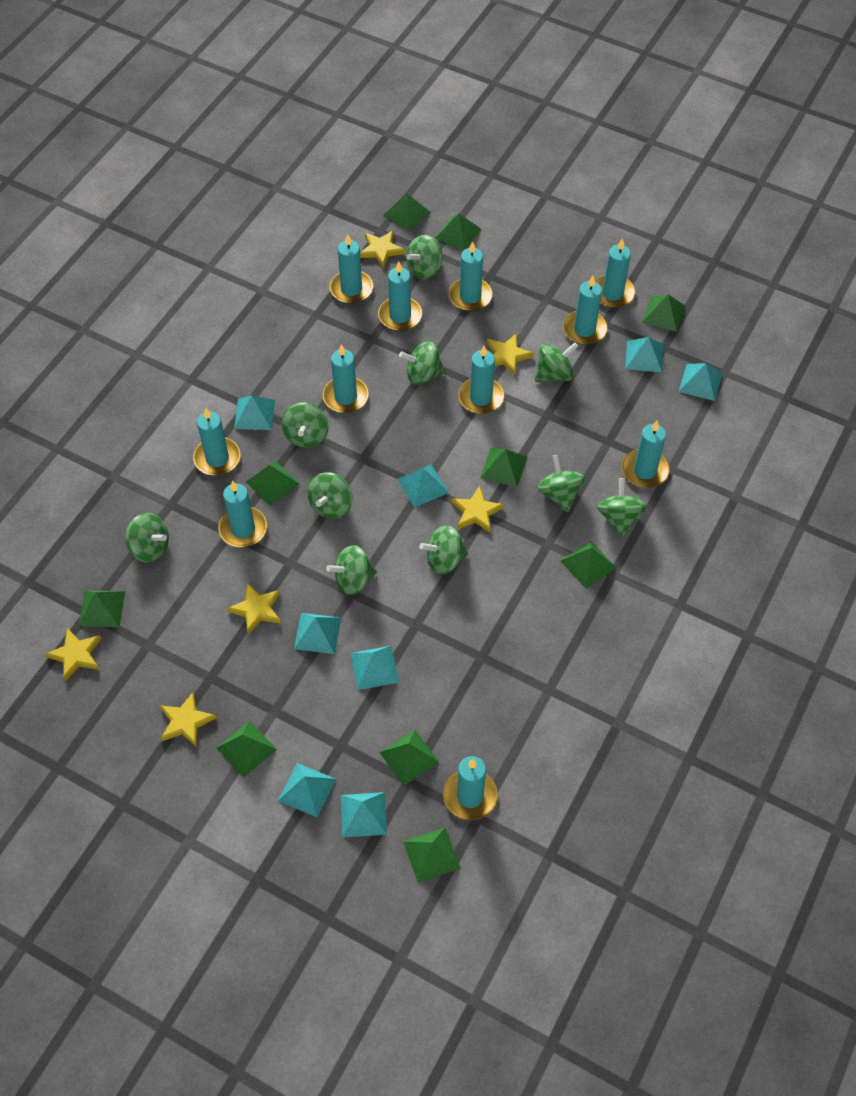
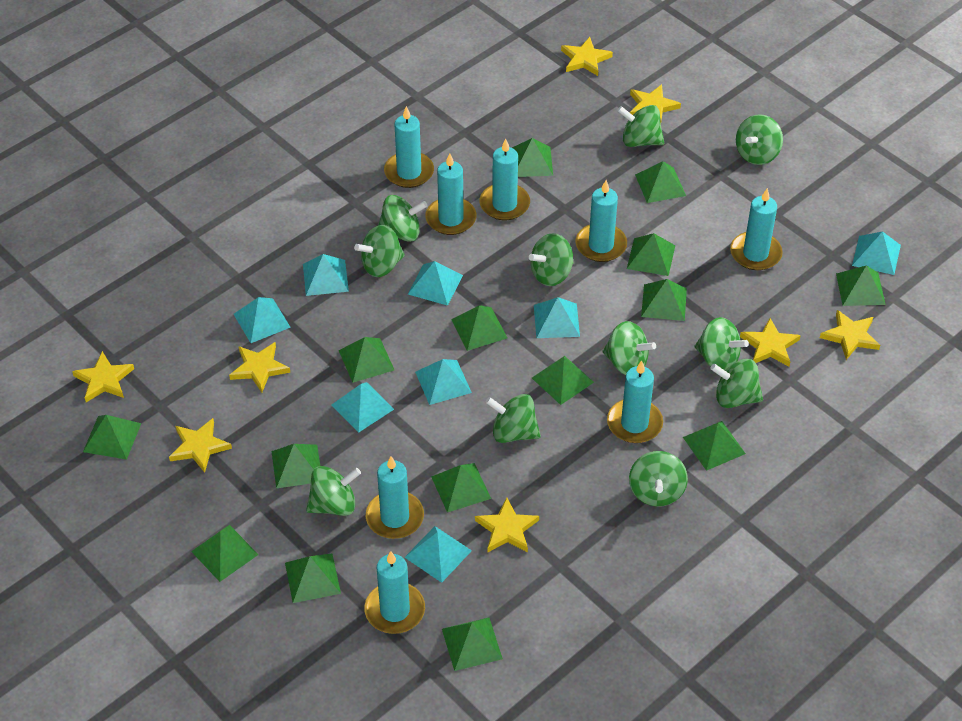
green pyramid: 10 -> 15
green spinning top: 10 -> 11
turquoise candle: 11 -> 8
yellow star: 6 -> 8

